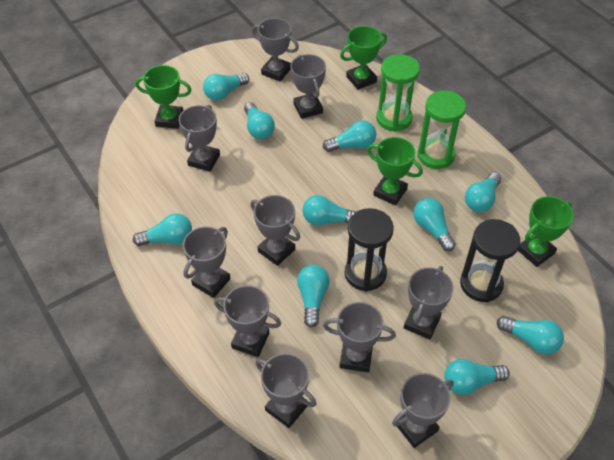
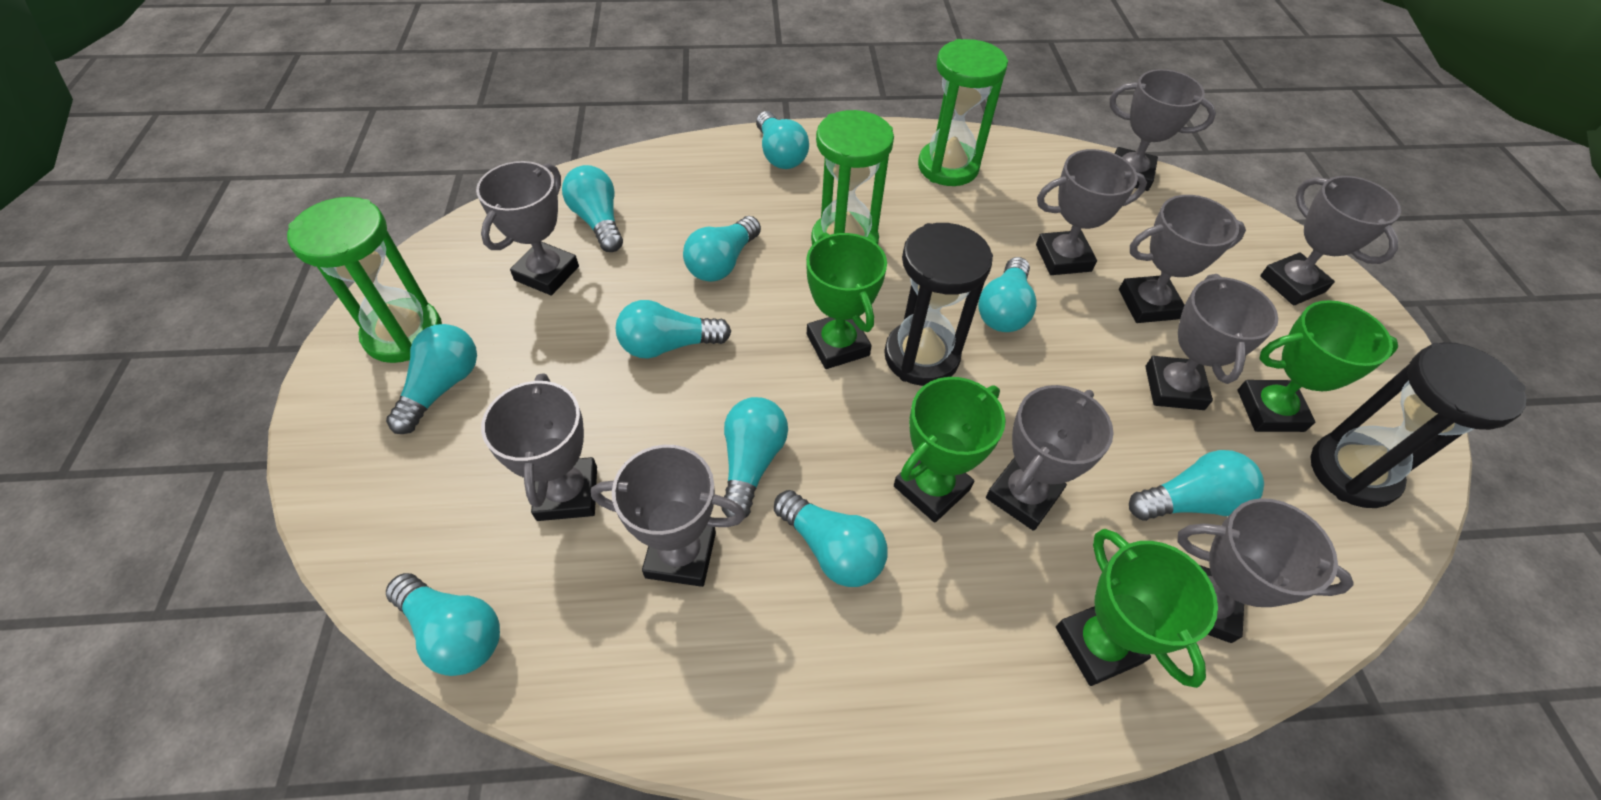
green hourglass: 2 -> 3

